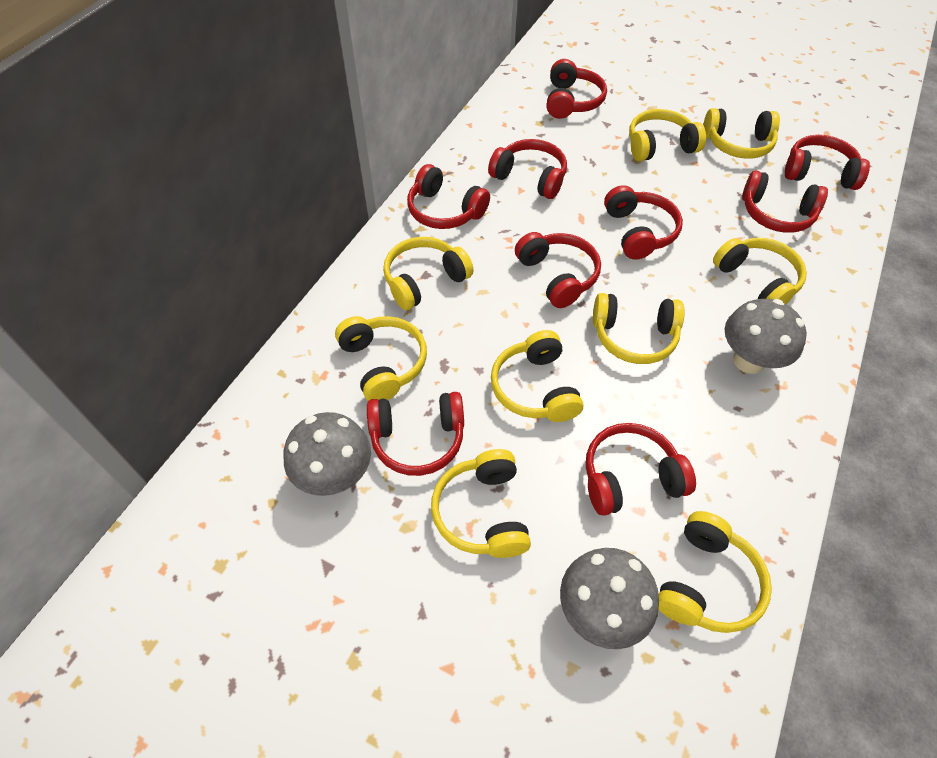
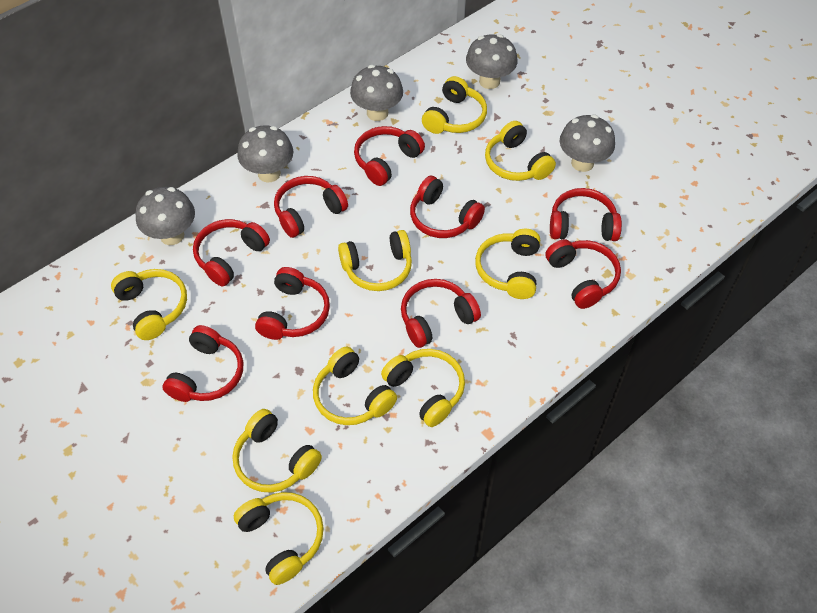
grey mushroom: 3 -> 5

